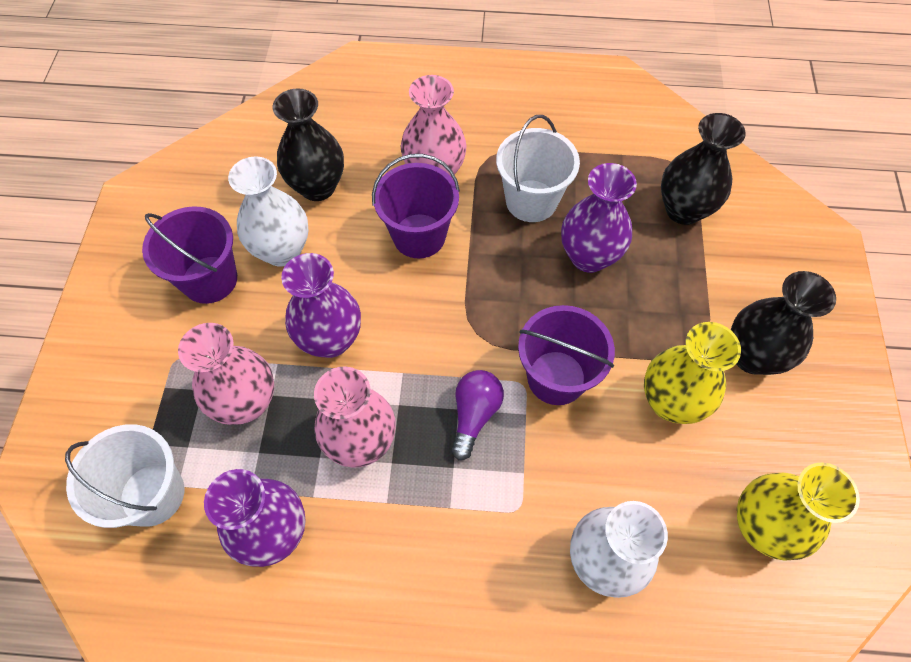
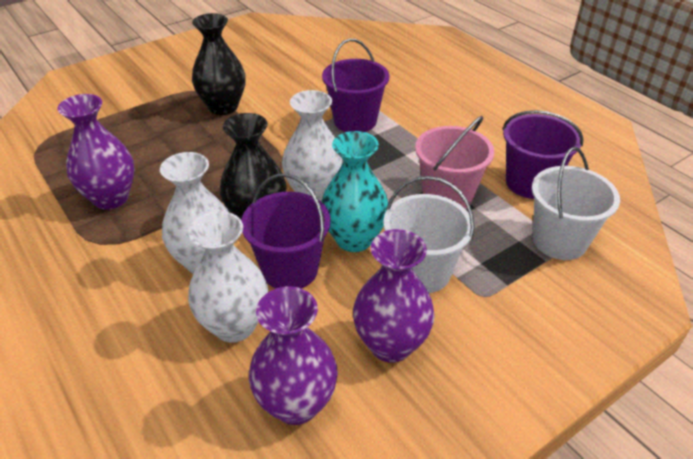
black vase: 3 -> 2
pink bucket: 0 -> 1
pink vase: 3 -> 0
purple light bulb: 1 -> 0
turquoise vase: 0 -> 1
white vase: 2 -> 3
yellow vase: 2 -> 0

